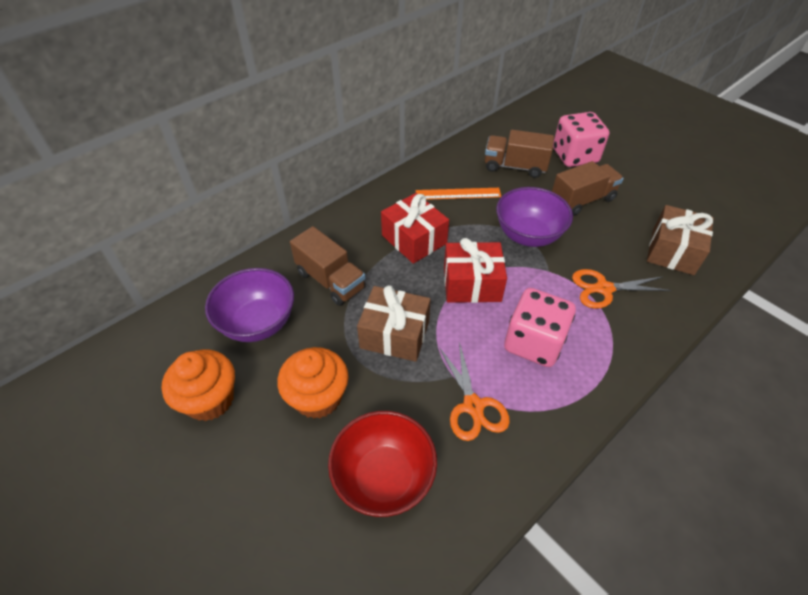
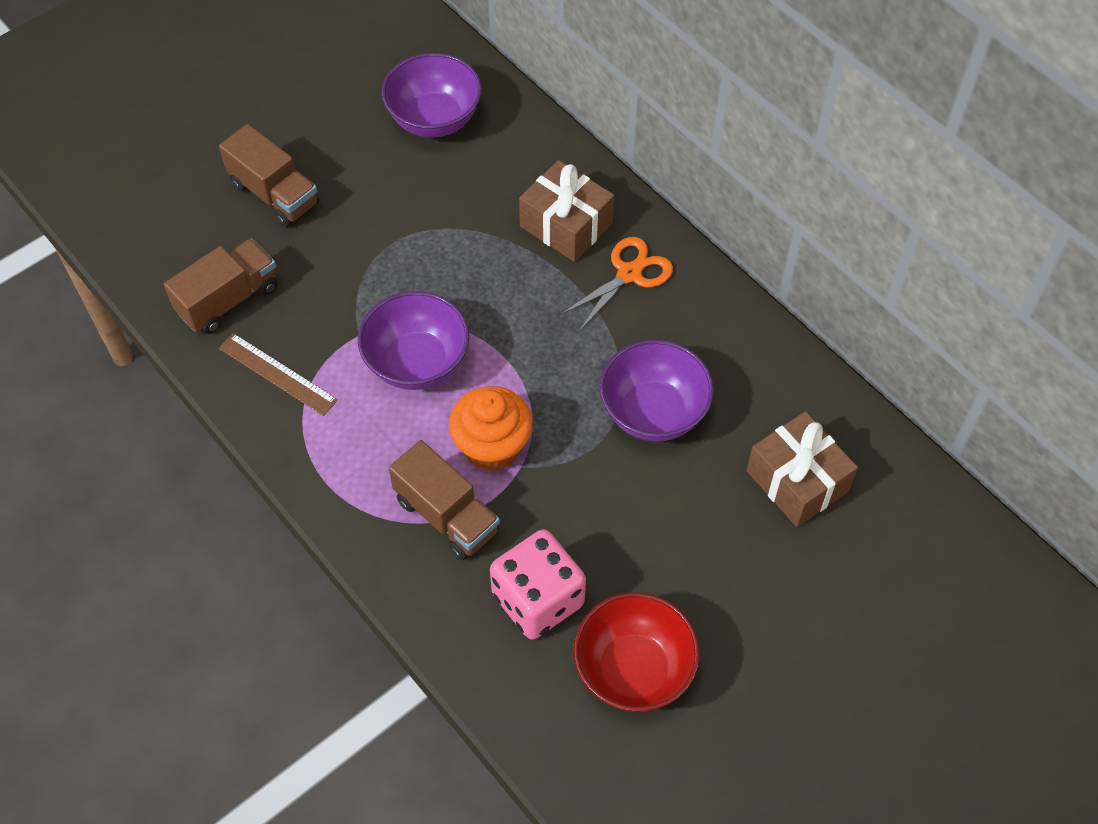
brown ruler: 0 -> 1
orange cupcake: 2 -> 1
orange ruler: 1 -> 0
orange scissors: 2 -> 1
pink dice: 2 -> 1
purple bowl: 2 -> 3
red gift: 2 -> 0

